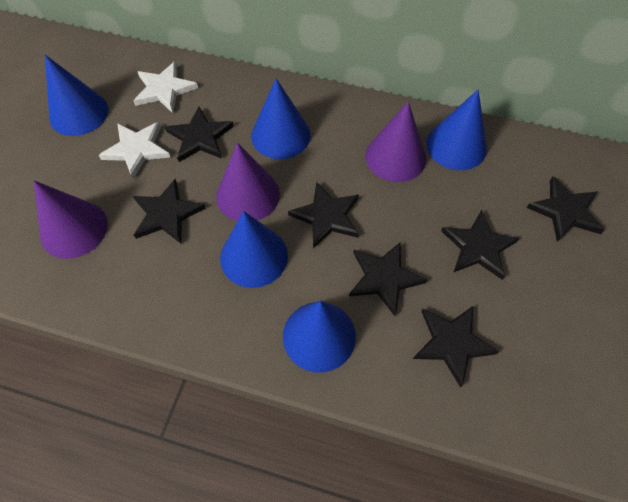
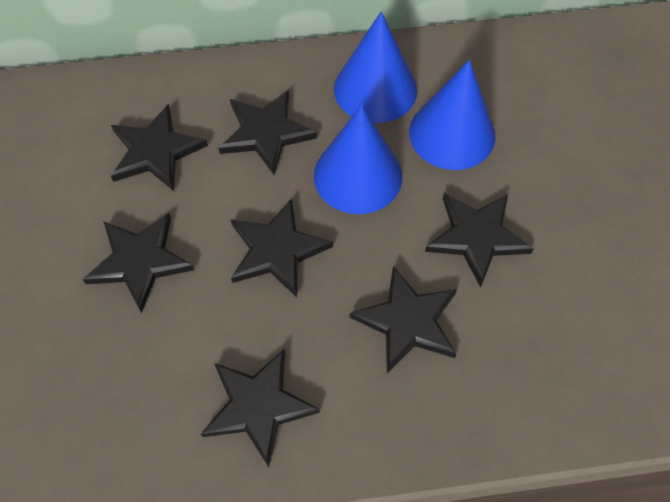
blue cone: 5 -> 3
purple cone: 3 -> 0
white star: 2 -> 0

